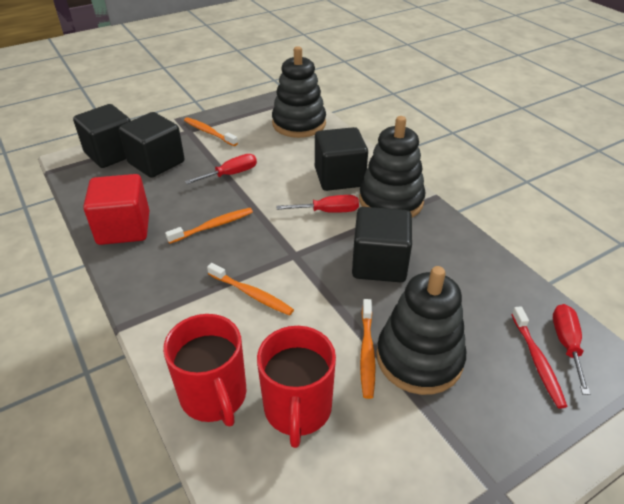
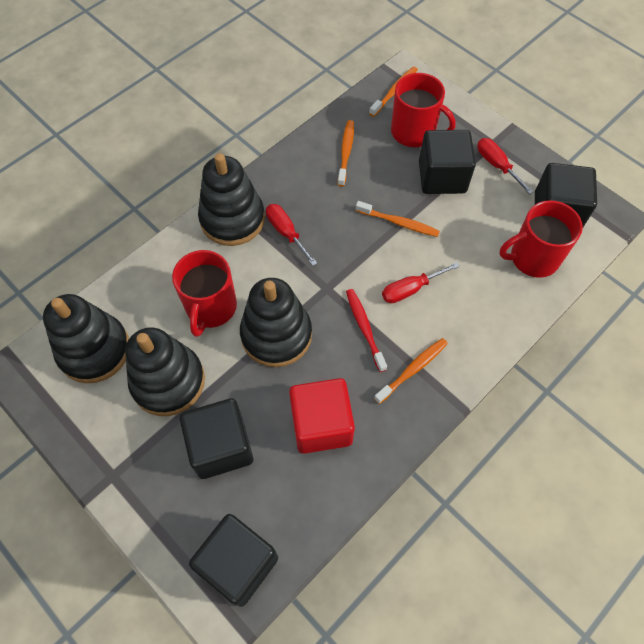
black stacking toy: 3 -> 4
red mug: 2 -> 3

